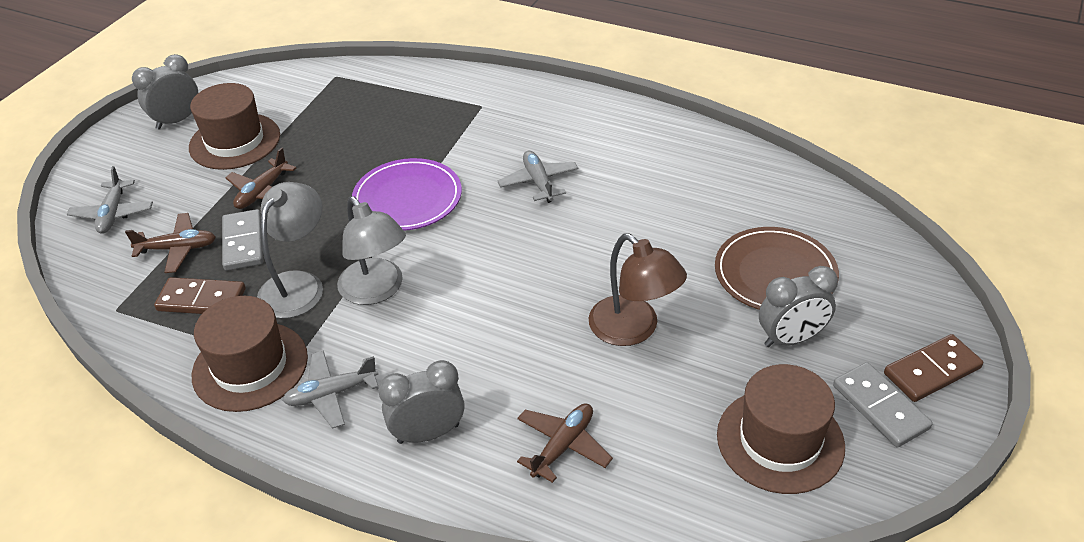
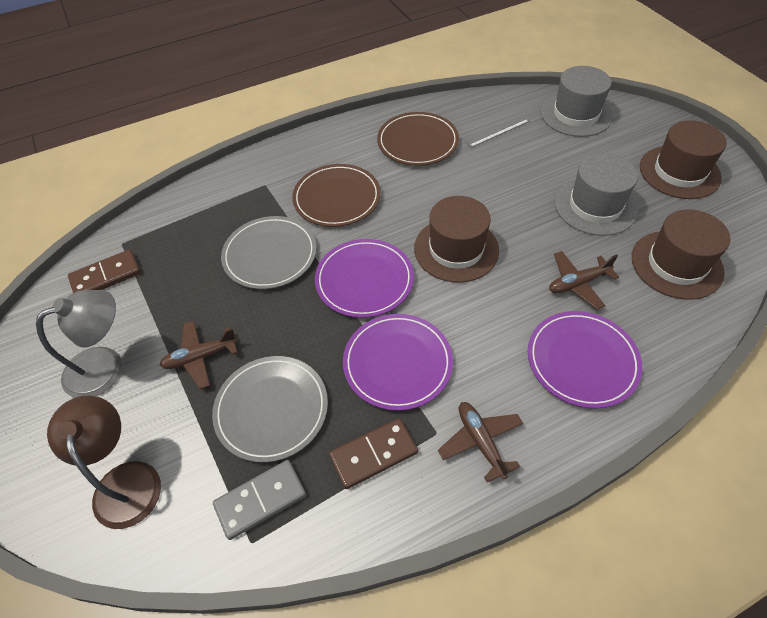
brown plate: 1 -> 2
grey clock: 3 -> 0
grey domino: 2 -> 1
grey hat: 0 -> 2
grey lamp: 2 -> 1
grey plane: 3 -> 0
grey plate: 0 -> 2
grey ruler: 0 -> 1
purple plate: 1 -> 3

